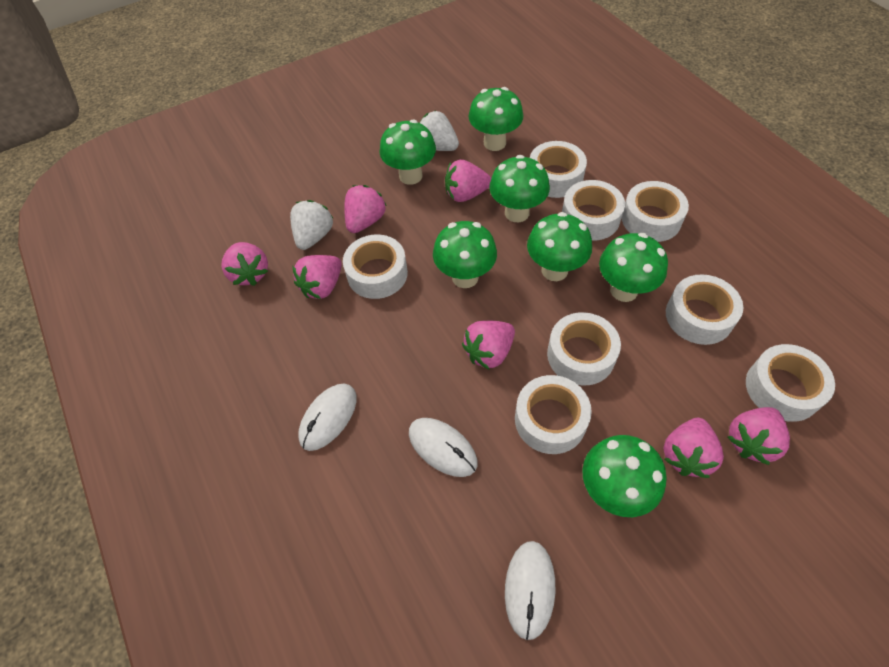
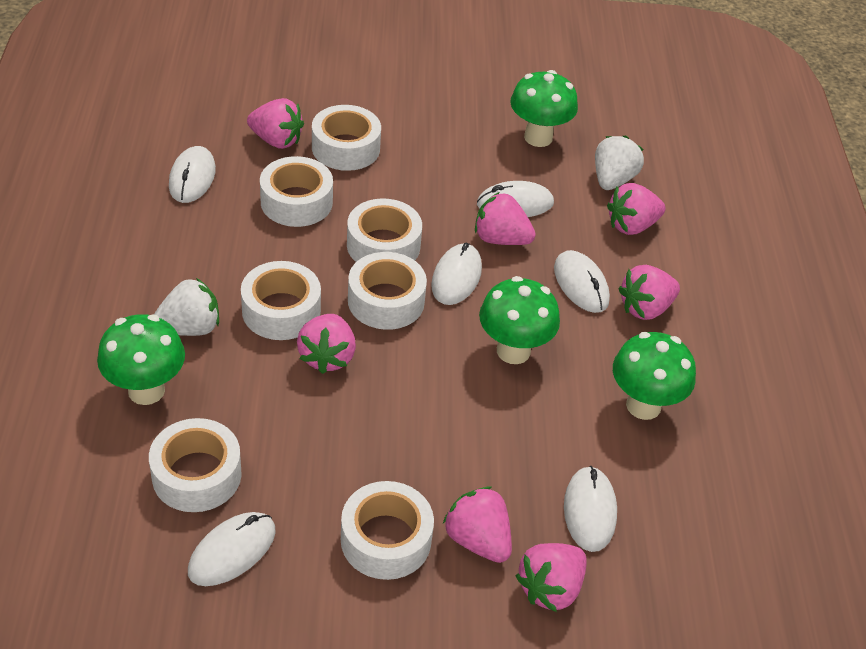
green mushroom: 7 -> 4
white mouse: 3 -> 6
white tape: 8 -> 7

